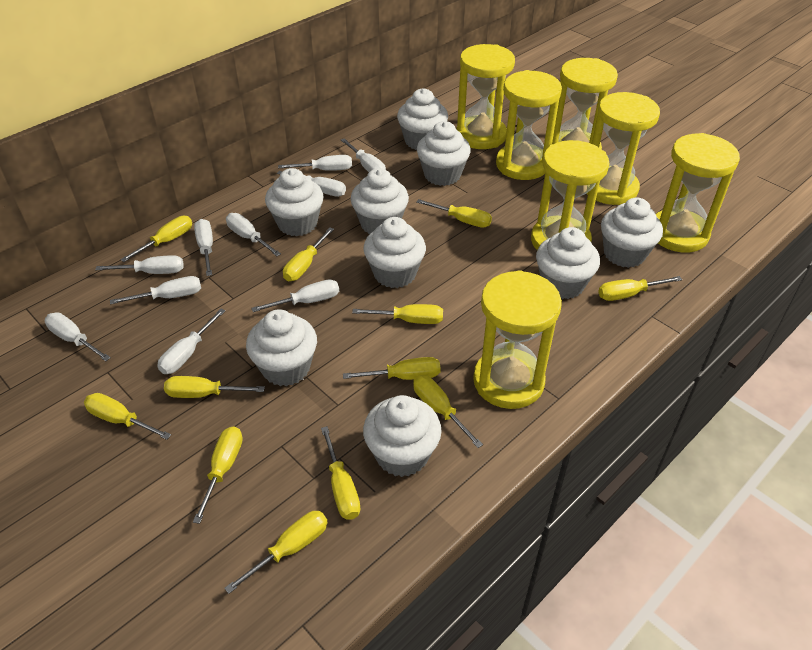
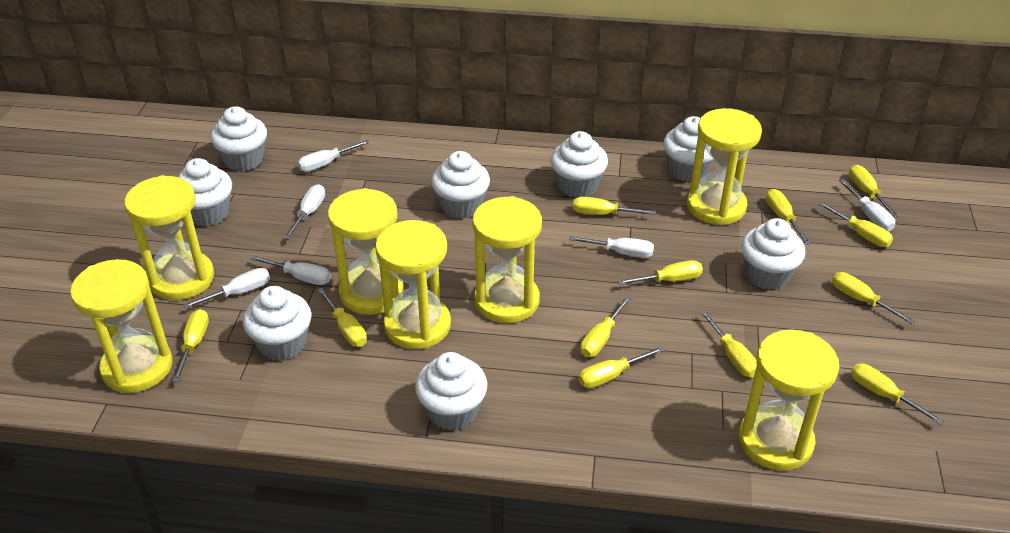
white cupcake: 9 -> 8
white screwdriver: 10 -> 6

